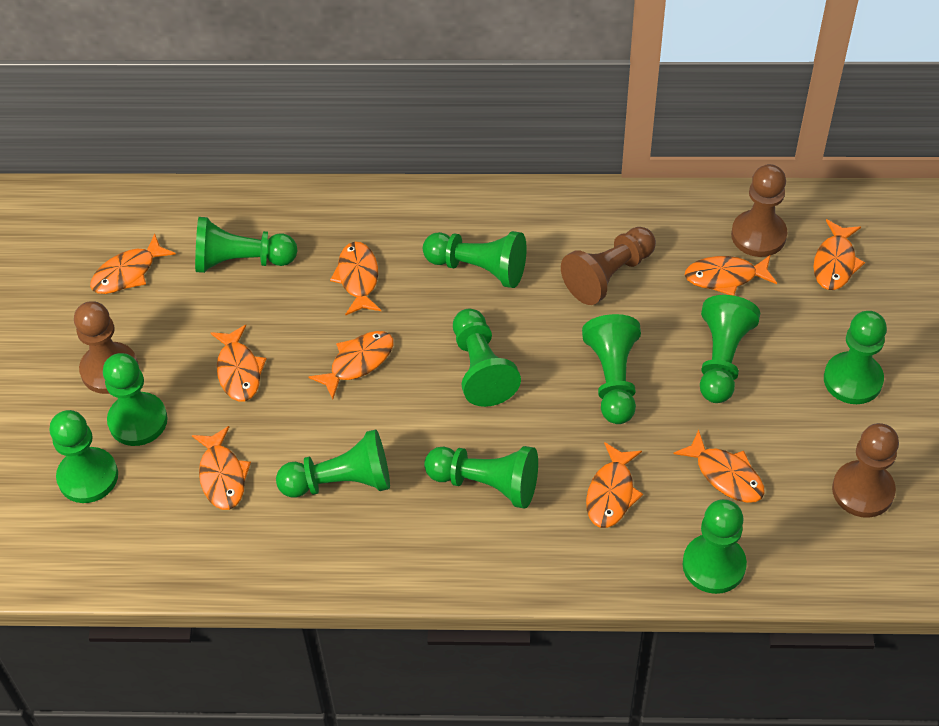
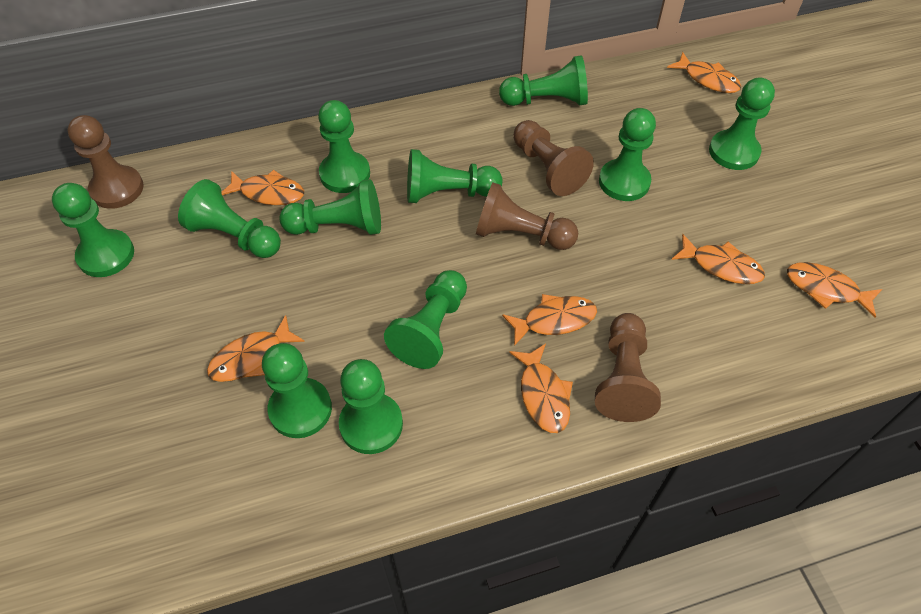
orange fish: 9 -> 7

